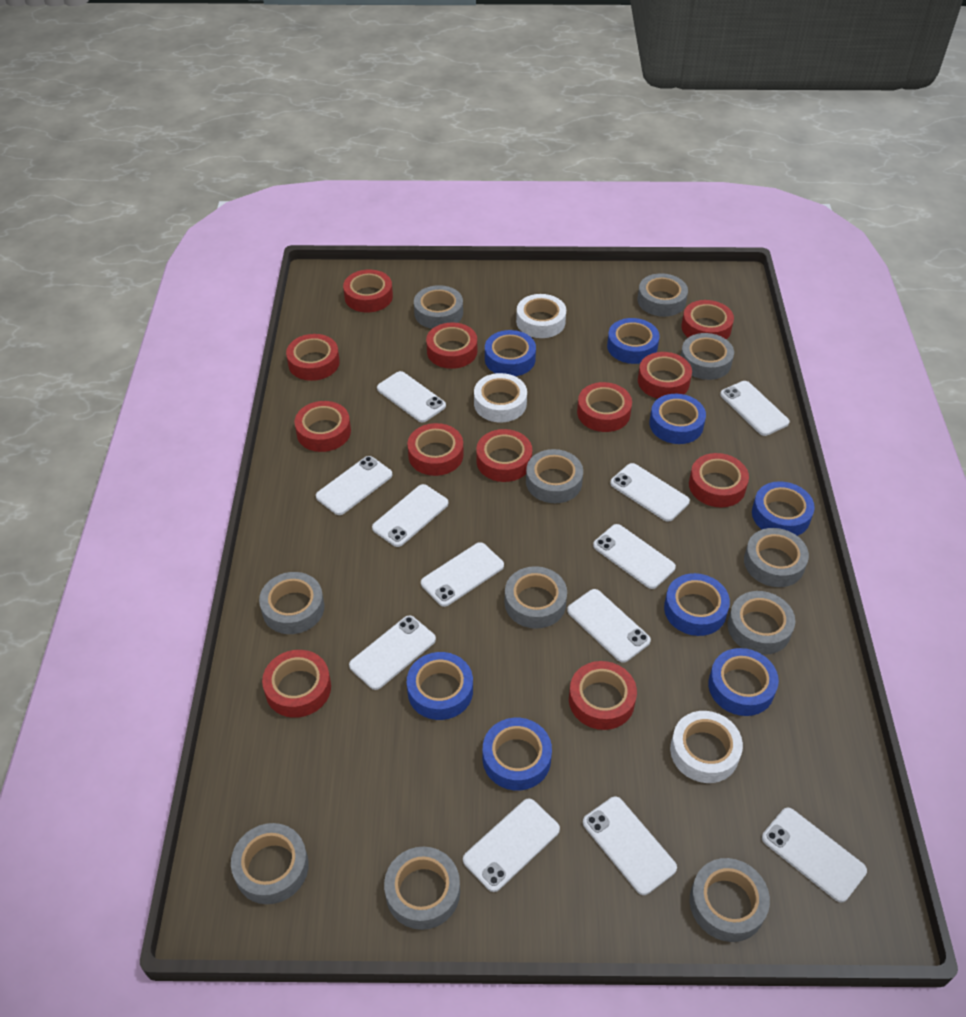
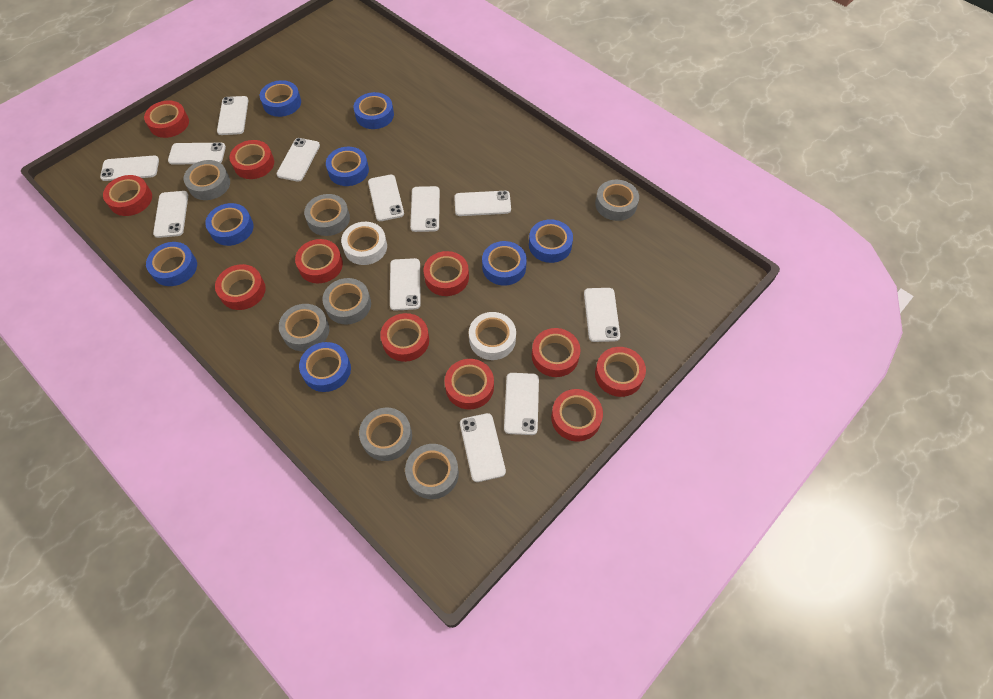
grey tape: 11 -> 7
red tape: 12 -> 11
white tape: 3 -> 2

